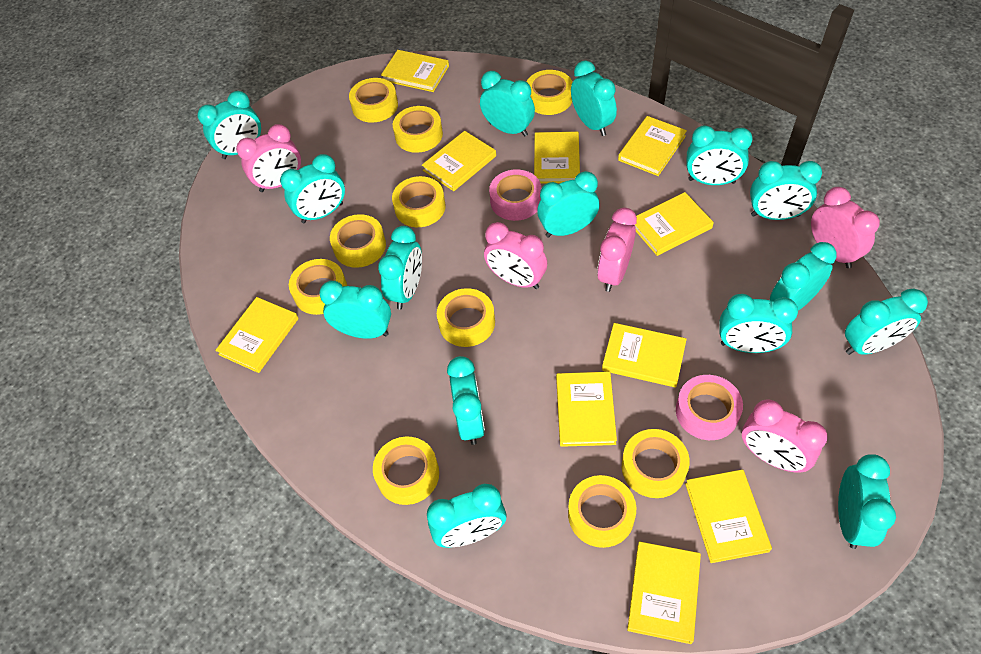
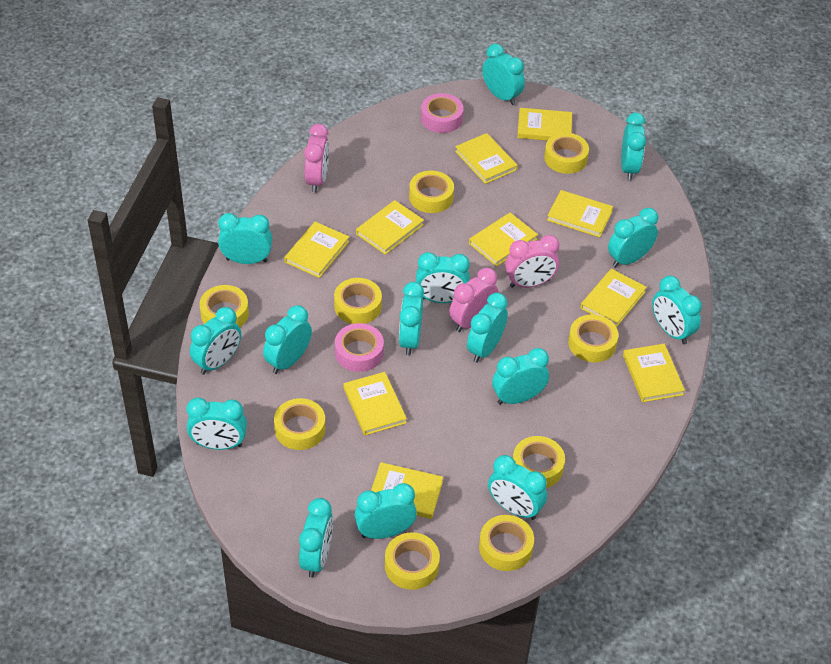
pink clock: 5 -> 3
yellow tape: 10 -> 9

